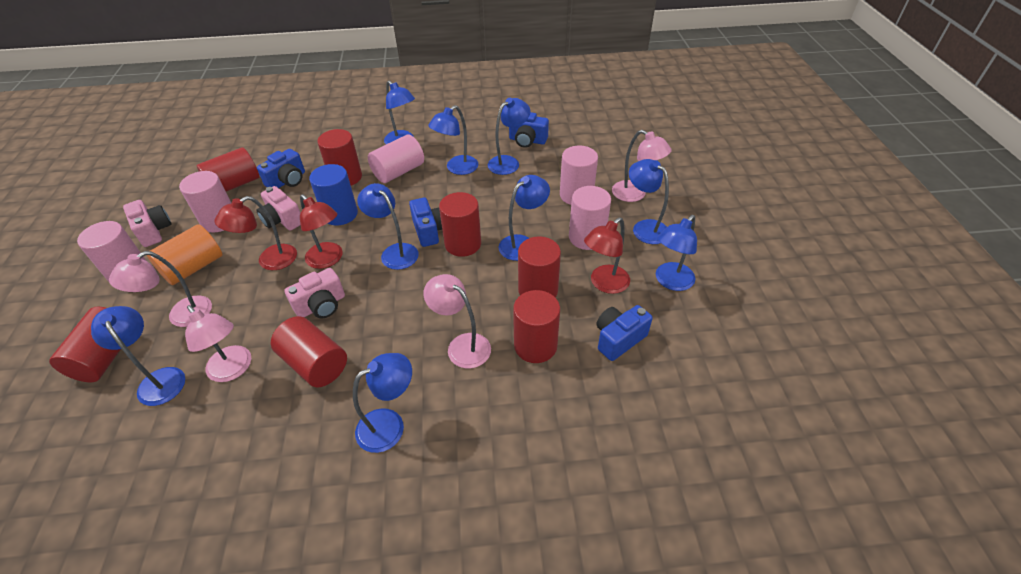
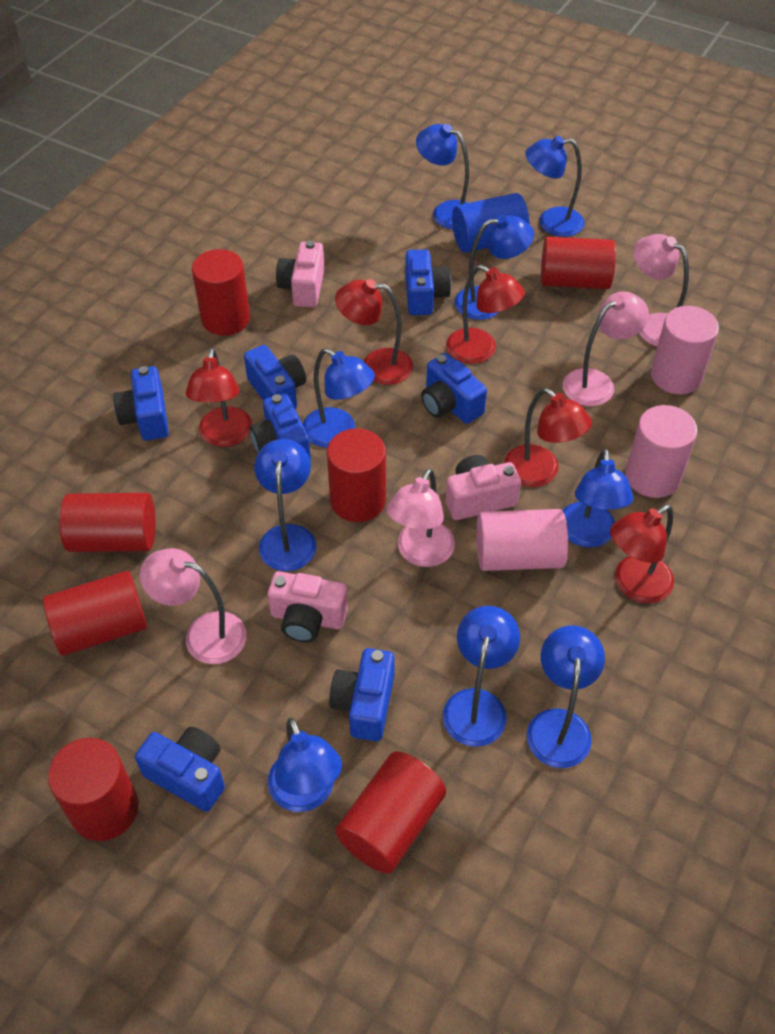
blue camera: 4 -> 7
orange cylinder: 1 -> 0
pink cylinder: 5 -> 3
red lamp: 3 -> 5

